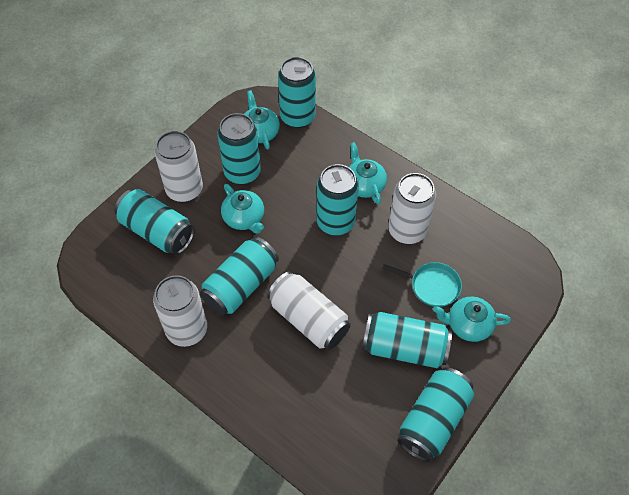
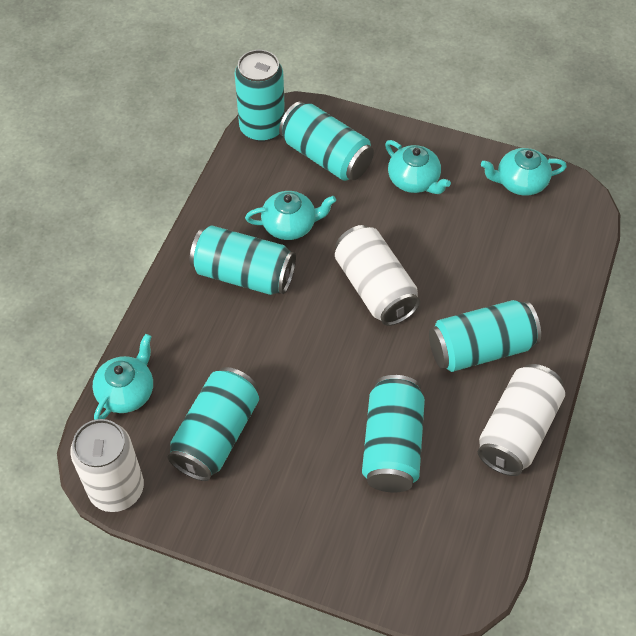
turquoise can: 7 -> 6
turquoise pan: 1 -> 0
white can: 4 -> 3

